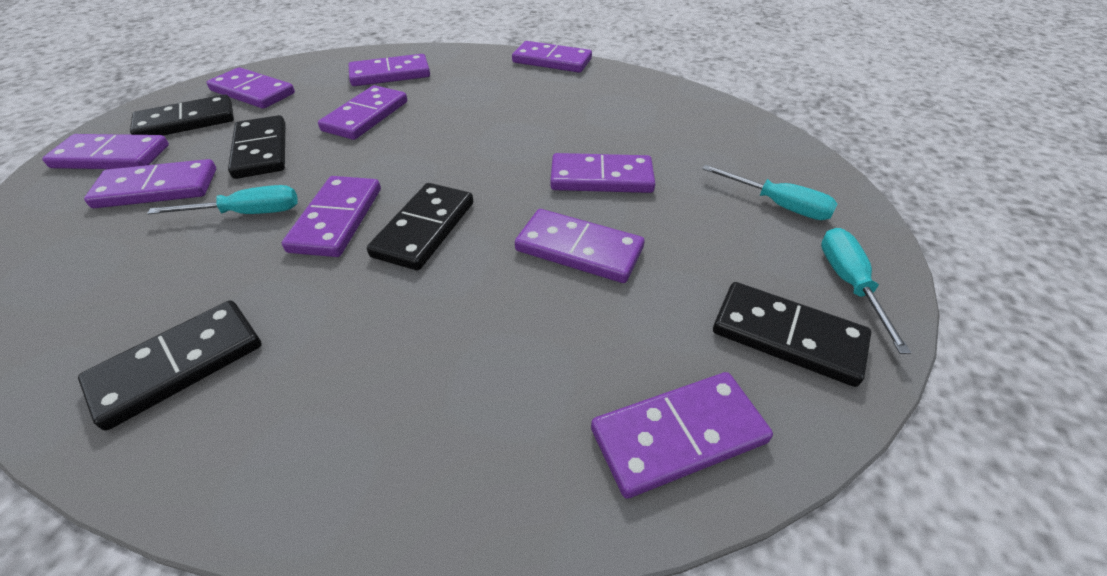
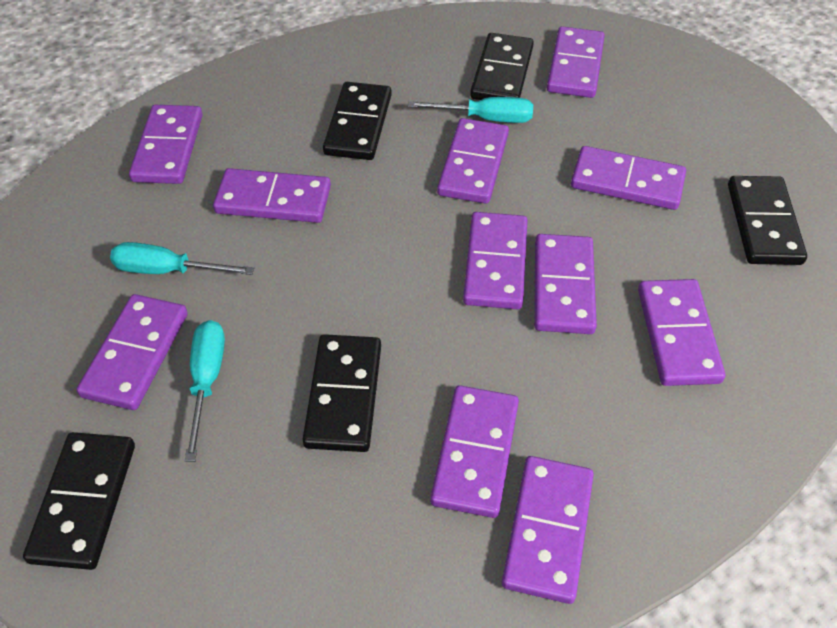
purple domino: 10 -> 11

